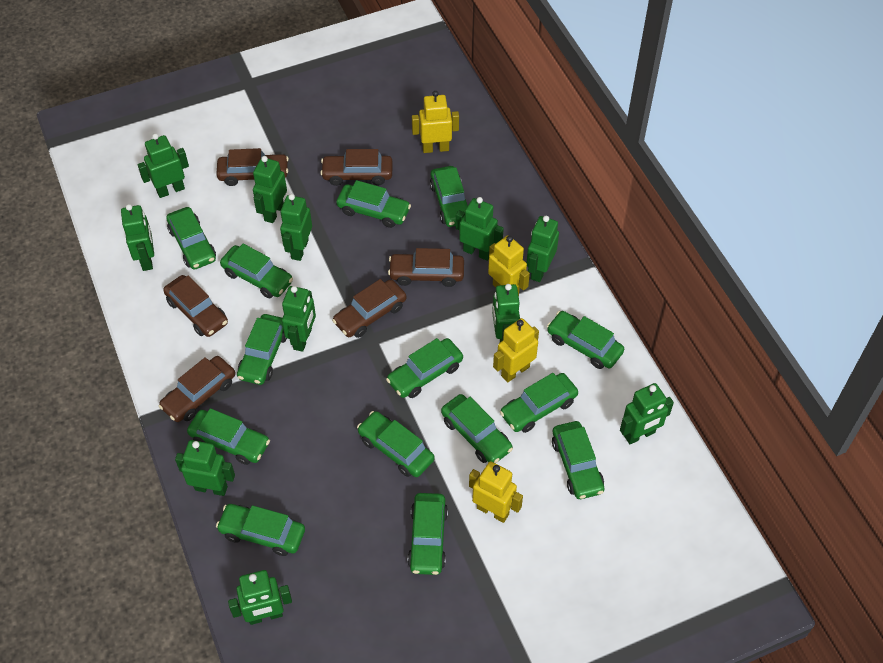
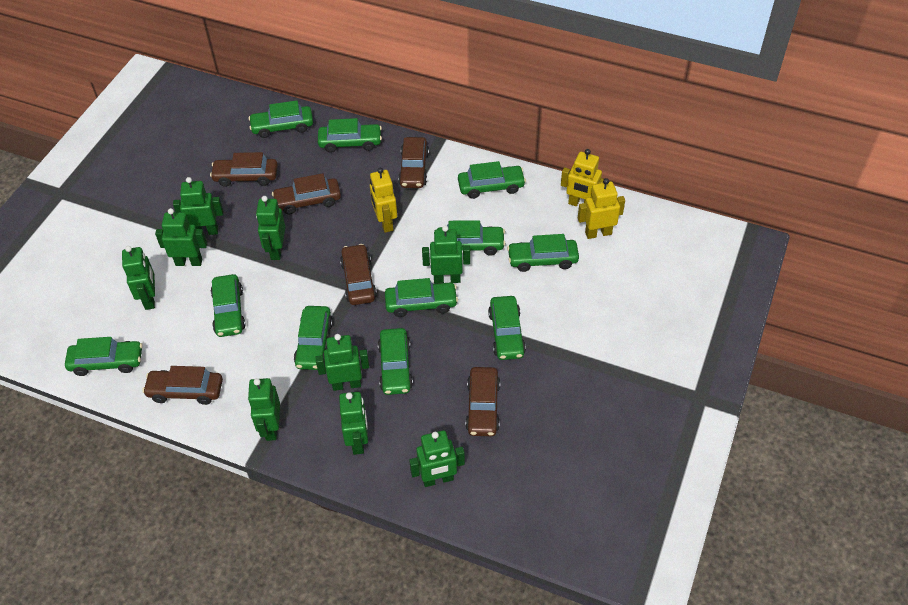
green car: 14 -> 11
green robot: 11 -> 9
yellow robot: 4 -> 3

